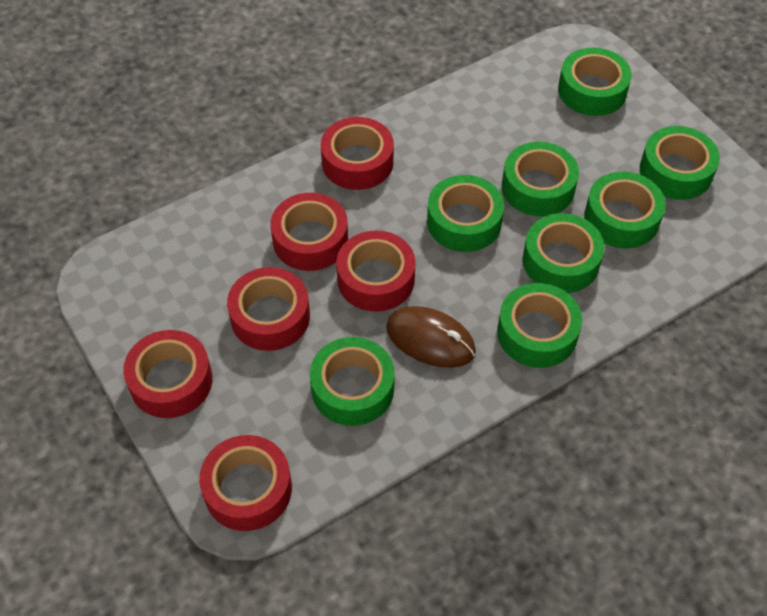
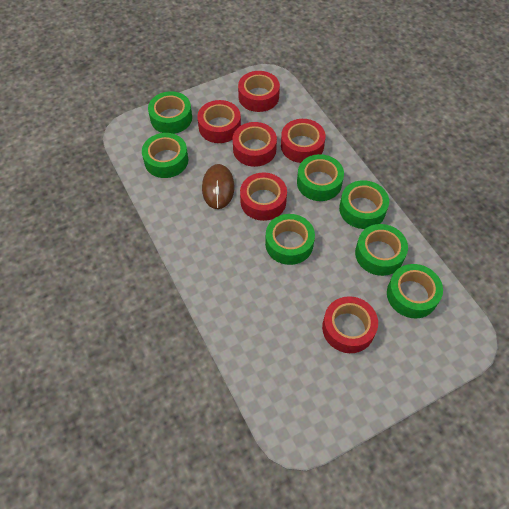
green tape: 8 -> 7

